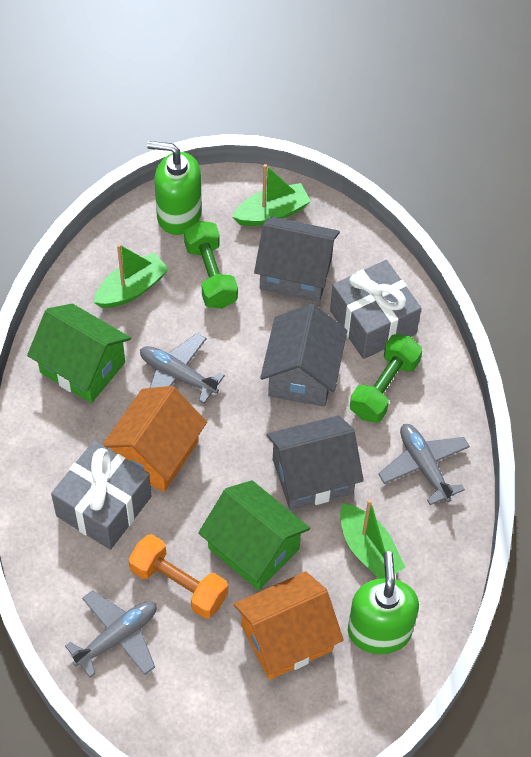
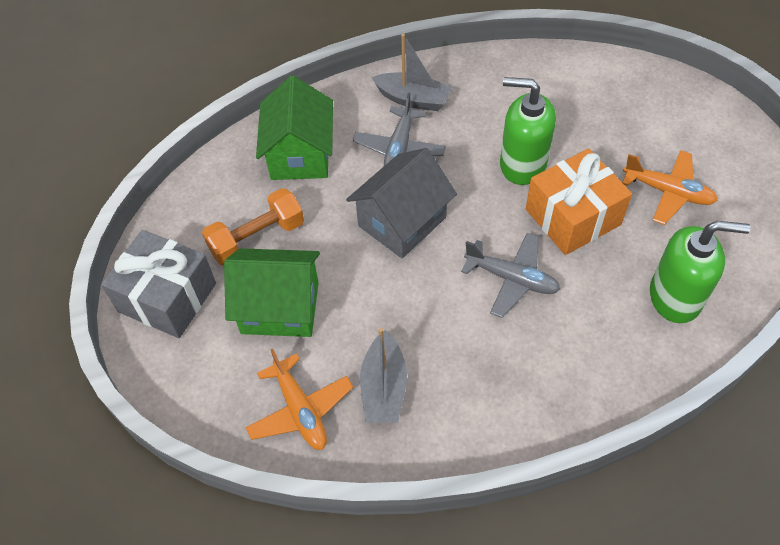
green boat: 3 -> 0
green dumbbell: 2 -> 0
grey boat: 0 -> 2
grey gift: 2 -> 1
grey house: 3 -> 1
grey plane: 3 -> 2
orange gift: 0 -> 1
orange house: 2 -> 0
orange plane: 0 -> 2

